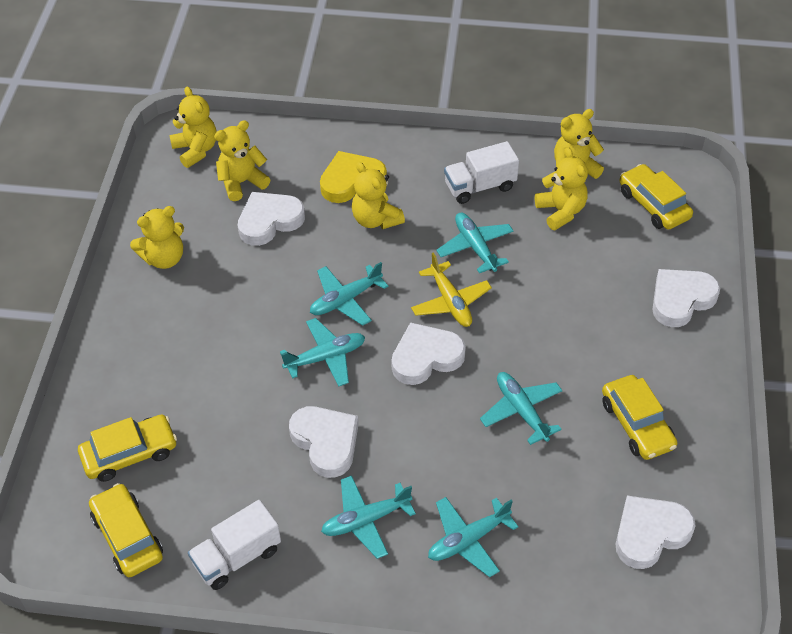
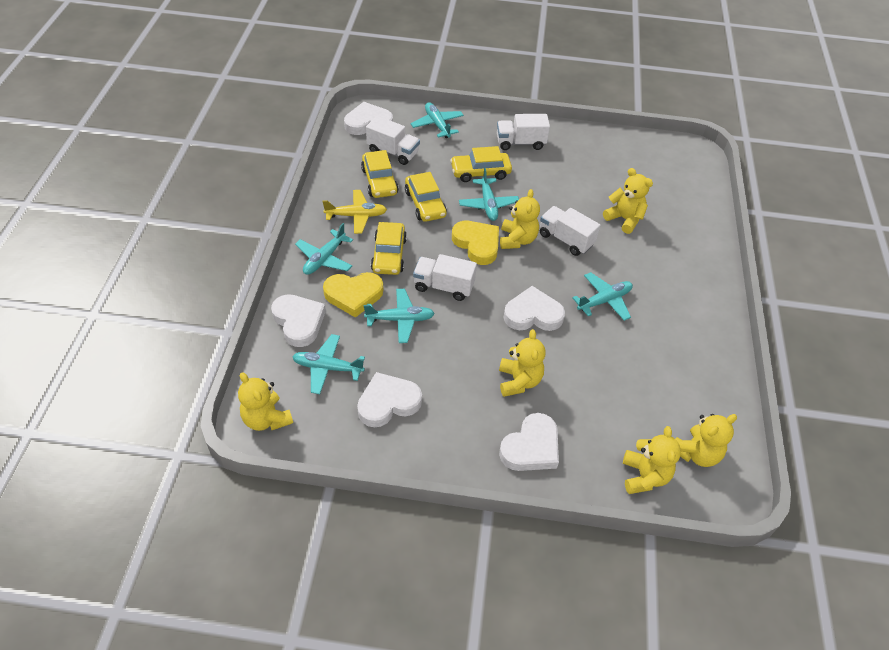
white truck: 2 -> 4
yellow heart: 1 -> 2

